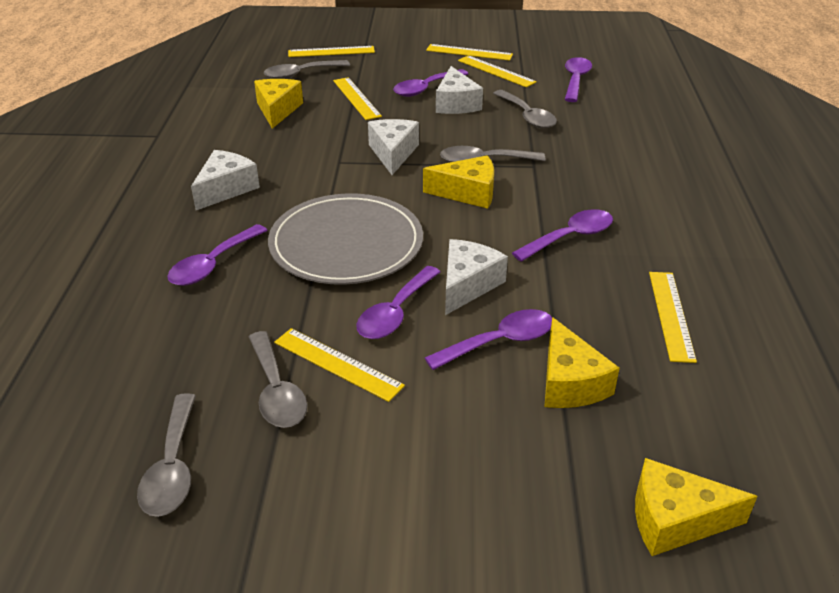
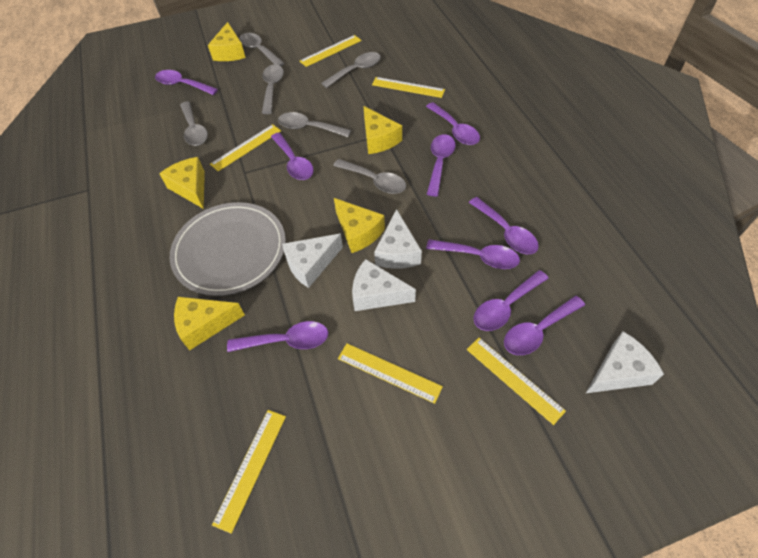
grey spoon: 5 -> 6
purple spoon: 6 -> 9
yellow cheese: 4 -> 5

